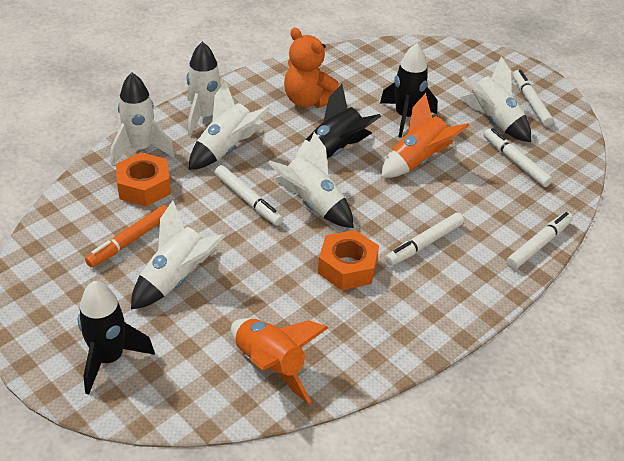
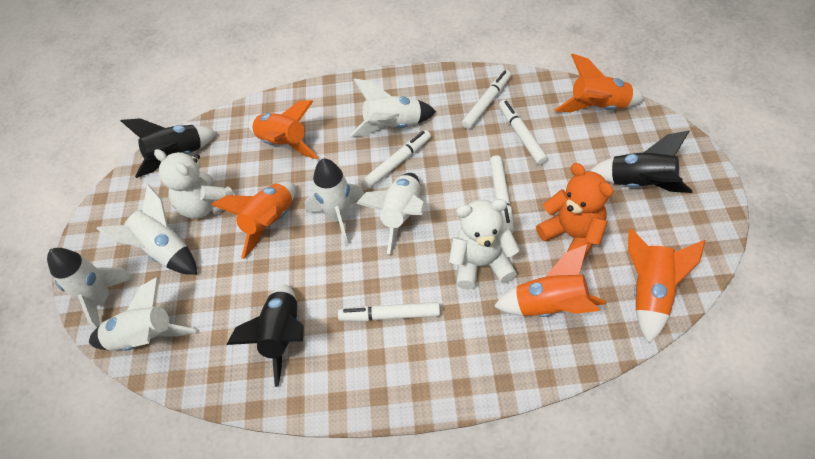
orange marker: 1 -> 0
orange nut: 2 -> 0
orange rocket: 2 -> 5
white teddy bear: 0 -> 2

